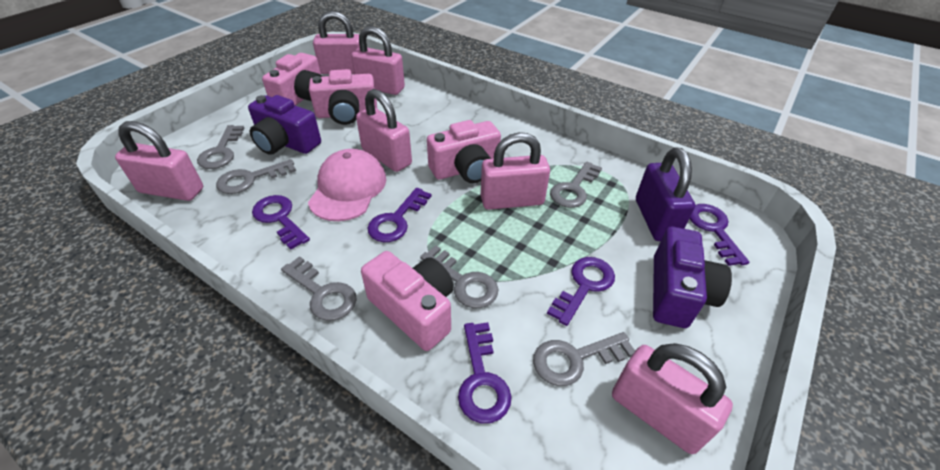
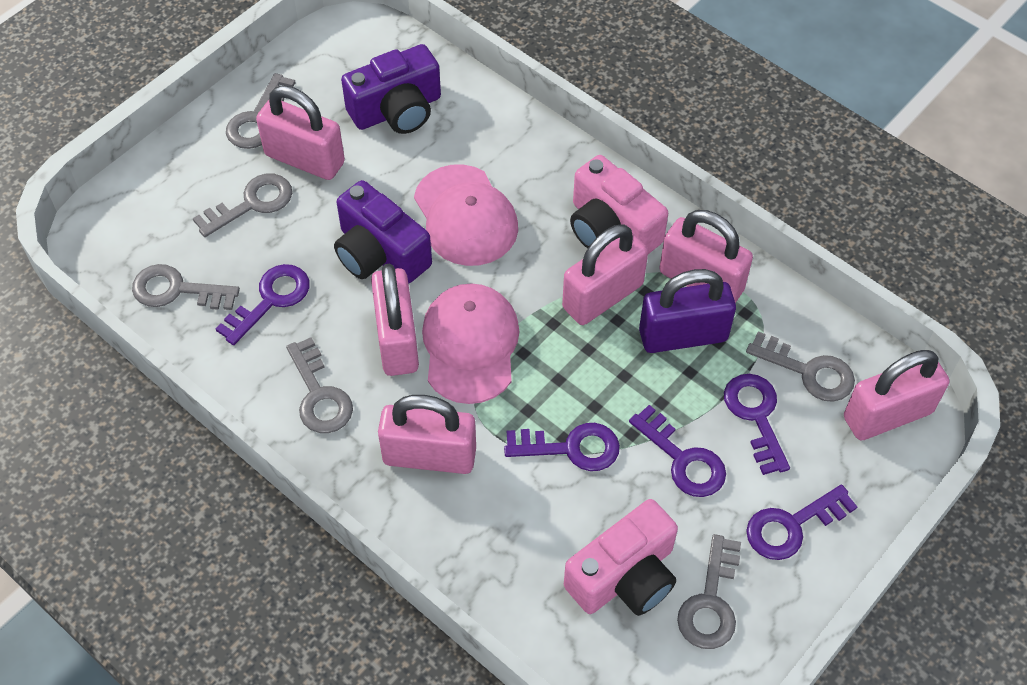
pink camera: 4 -> 2
pink cap: 1 -> 2

